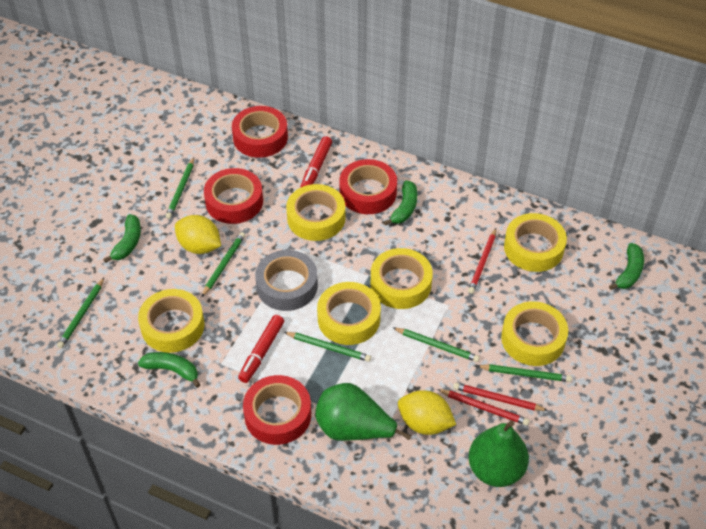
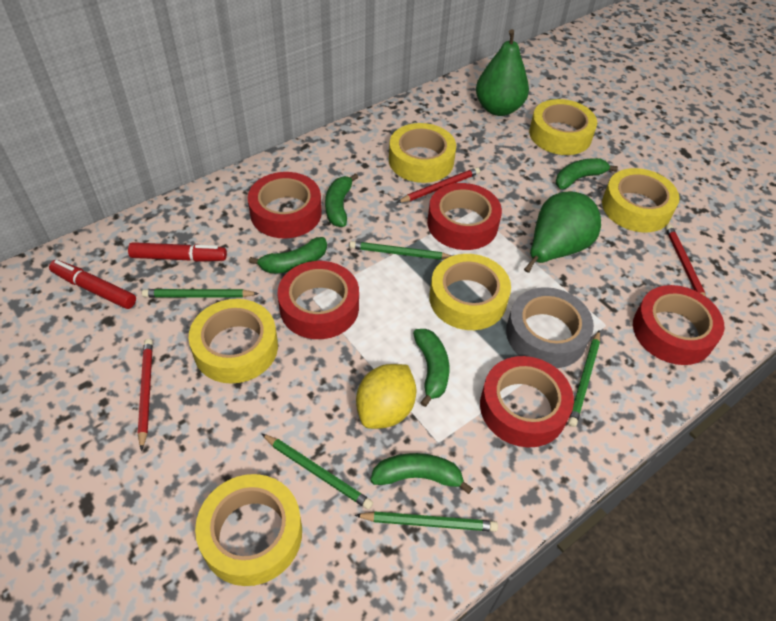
green banana: 4 -> 5
green pencil: 6 -> 5
red tape: 4 -> 5
yellow lemon: 2 -> 1

